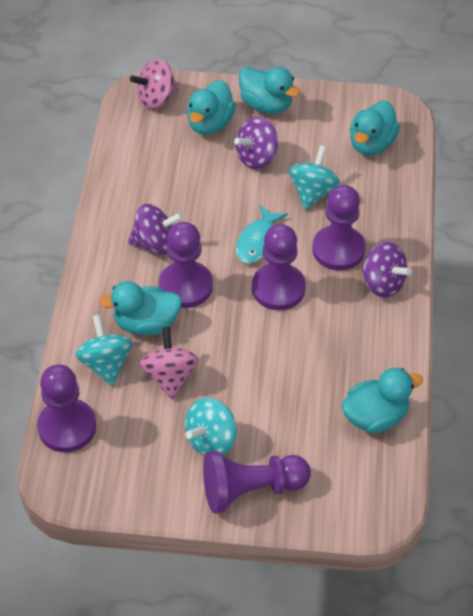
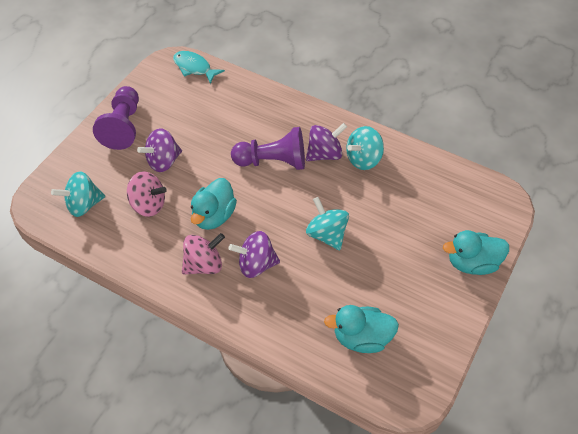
purple pawn: 5 -> 2
turquoise duck: 5 -> 3

